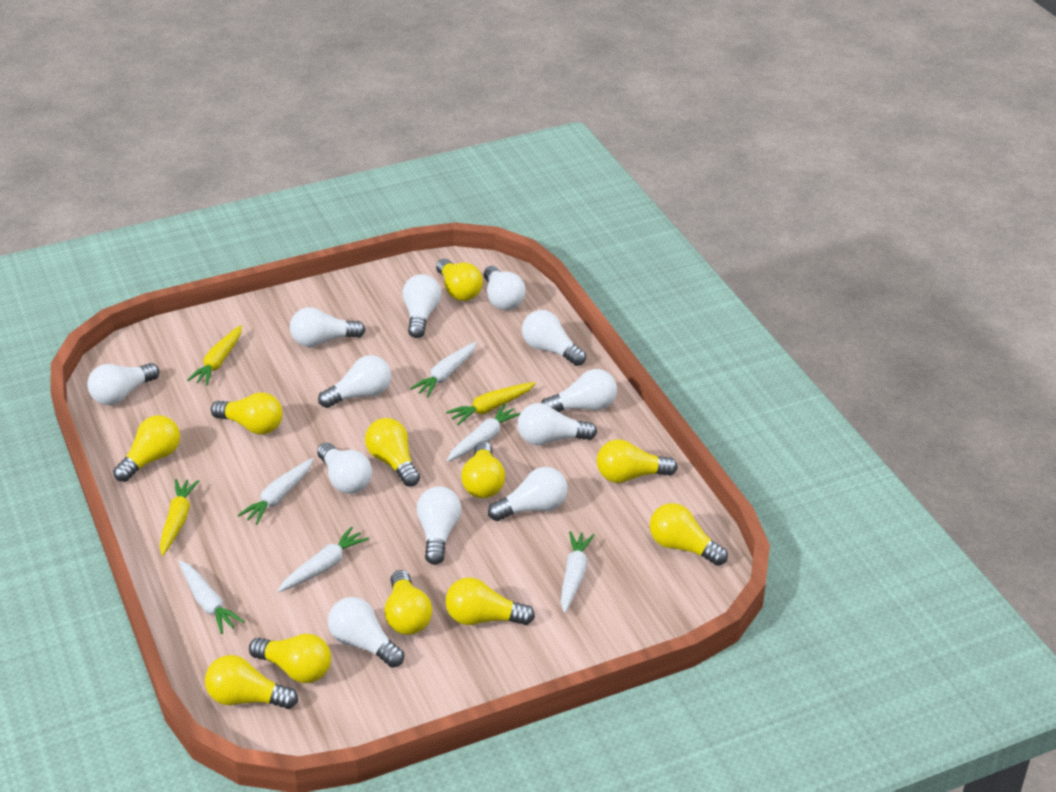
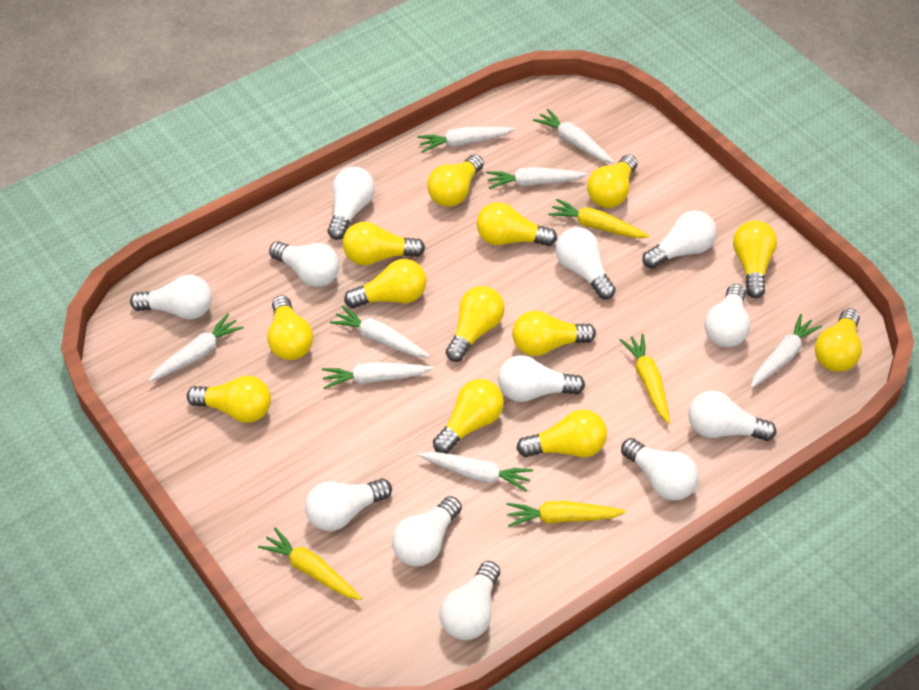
white carrot: 6 -> 8
yellow carrot: 3 -> 4
yellow light bulb: 11 -> 13

